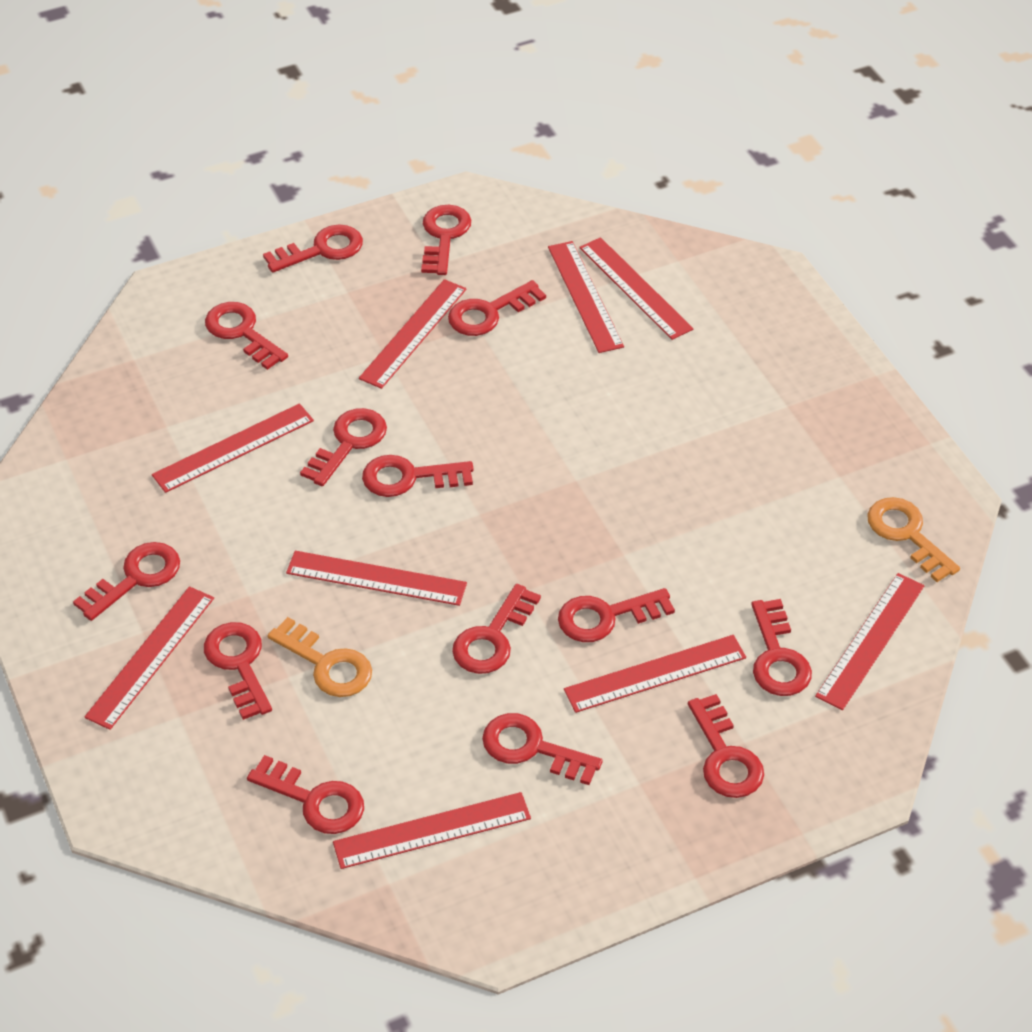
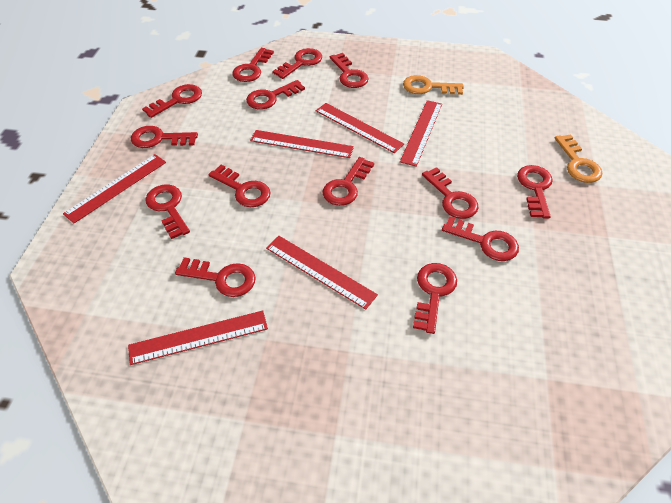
red ruler: 9 -> 6

